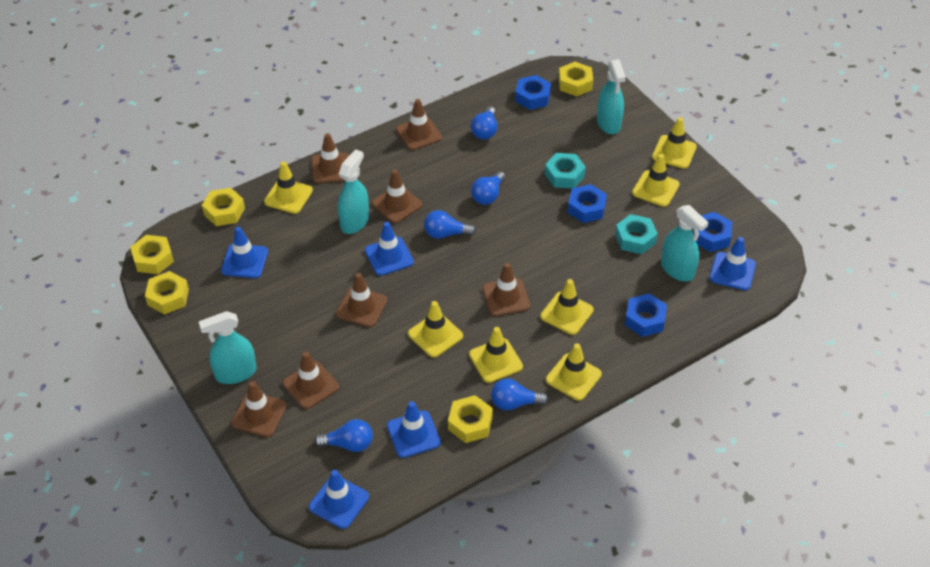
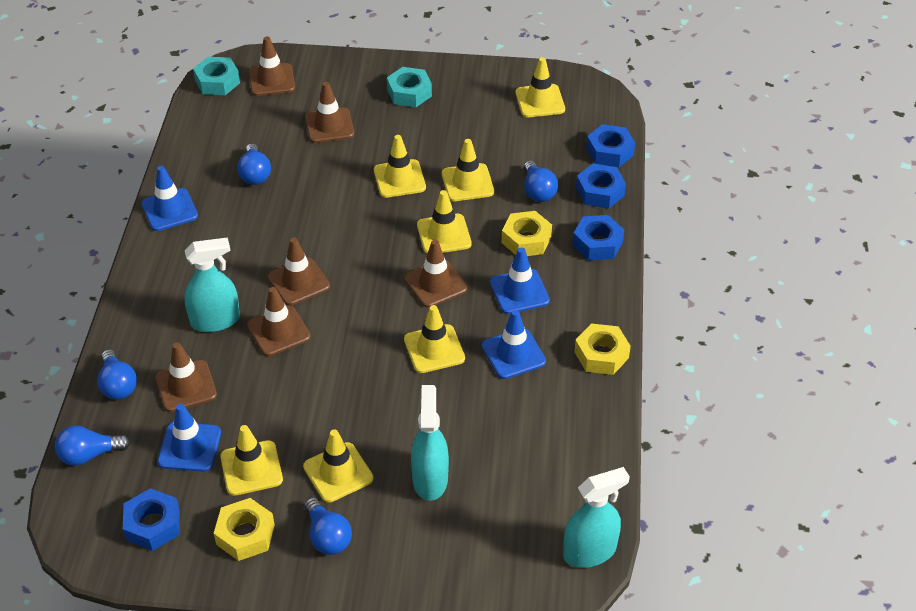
blue traffic cone: 5 -> 4
brown traffic cone: 7 -> 6
turquoise spray bottle: 4 -> 3
yellow nut: 5 -> 3

